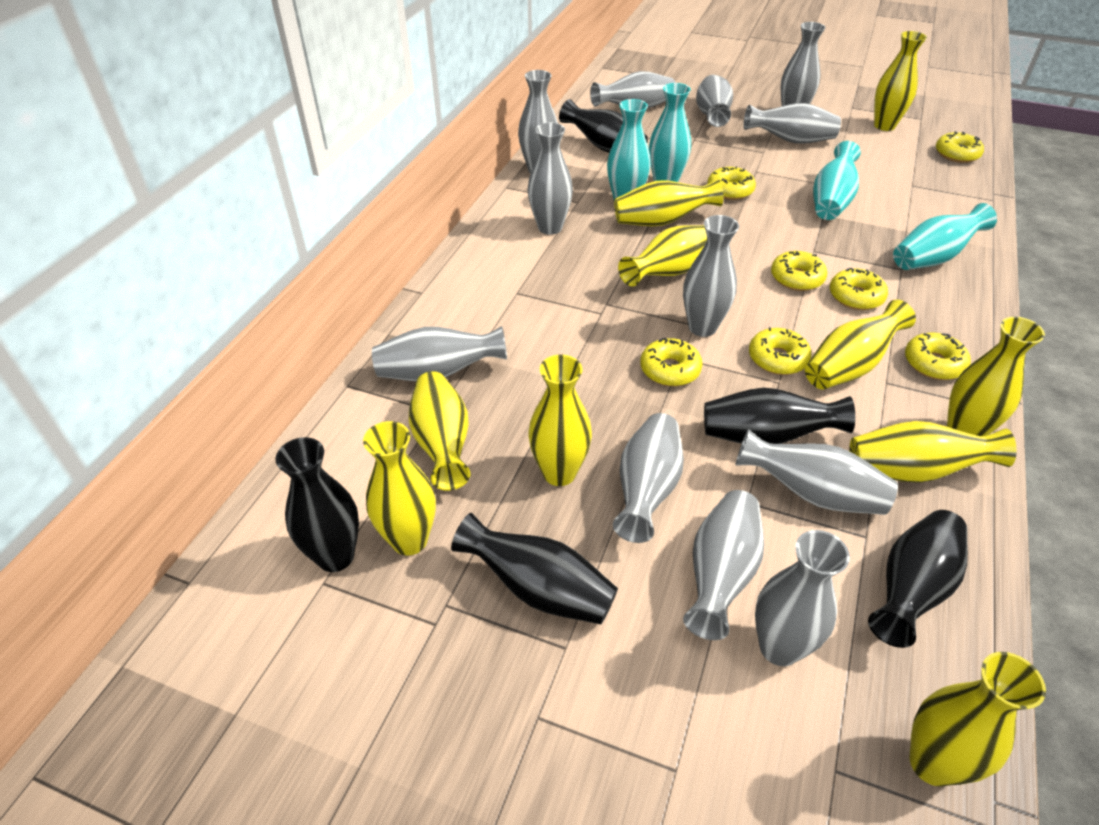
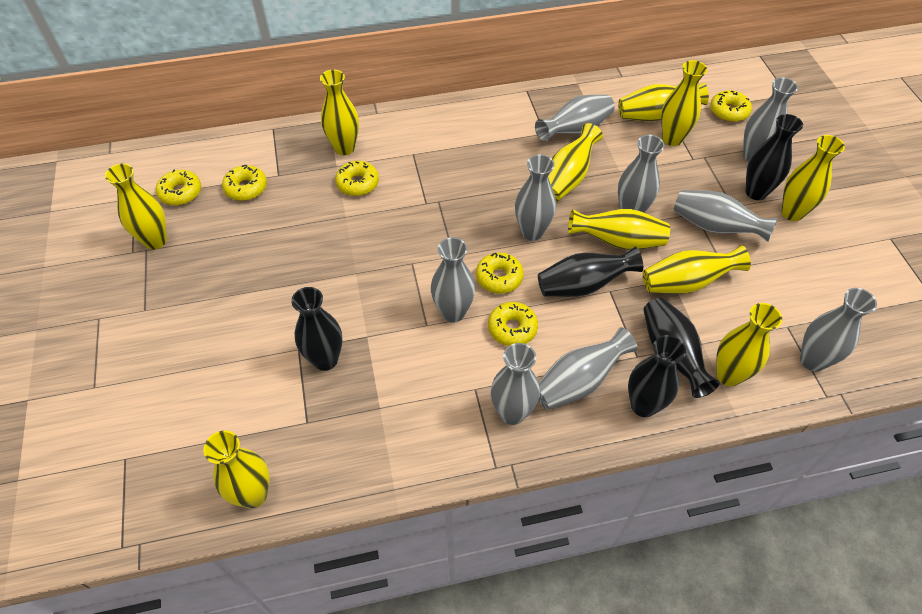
grey vase: 12 -> 9
turquoise vase: 4 -> 0
yellow donut: 7 -> 6

